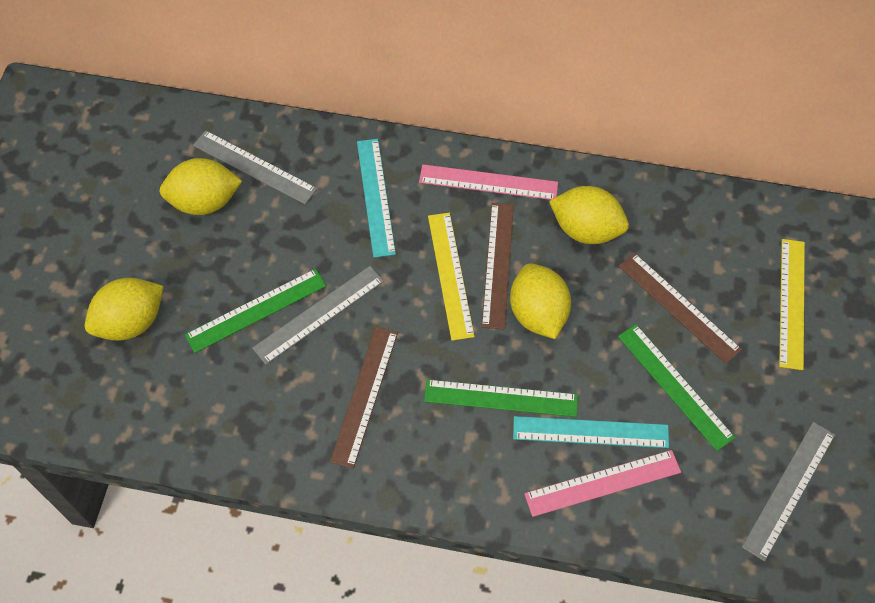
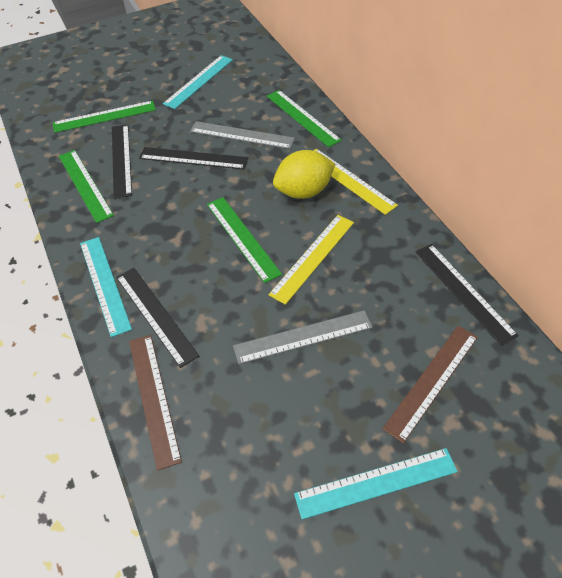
black ruler: 0 -> 4
brown ruler: 3 -> 2
green ruler: 3 -> 4
grey ruler: 3 -> 2
pink ruler: 2 -> 0
turquoise ruler: 2 -> 3
yellow lemon: 4 -> 1

